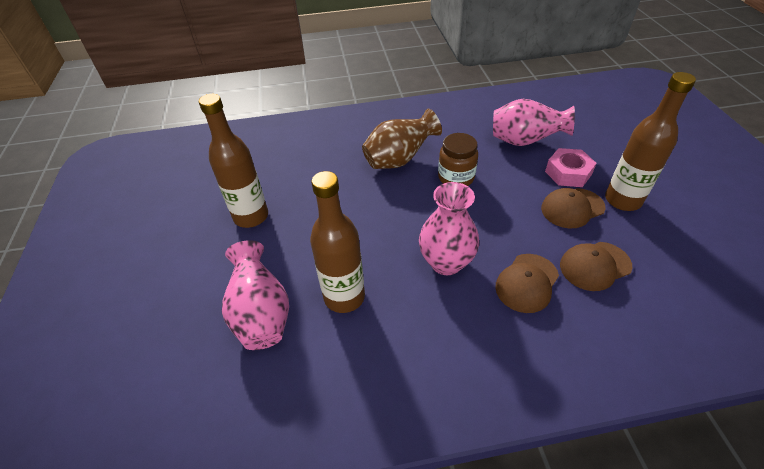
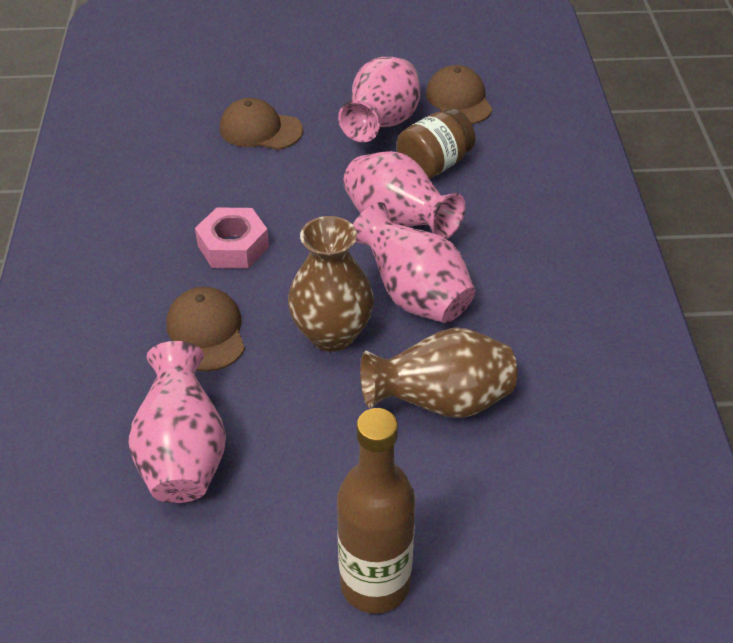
brown bottle: 3 -> 1
brown vase: 1 -> 2
pink vase: 3 -> 4

